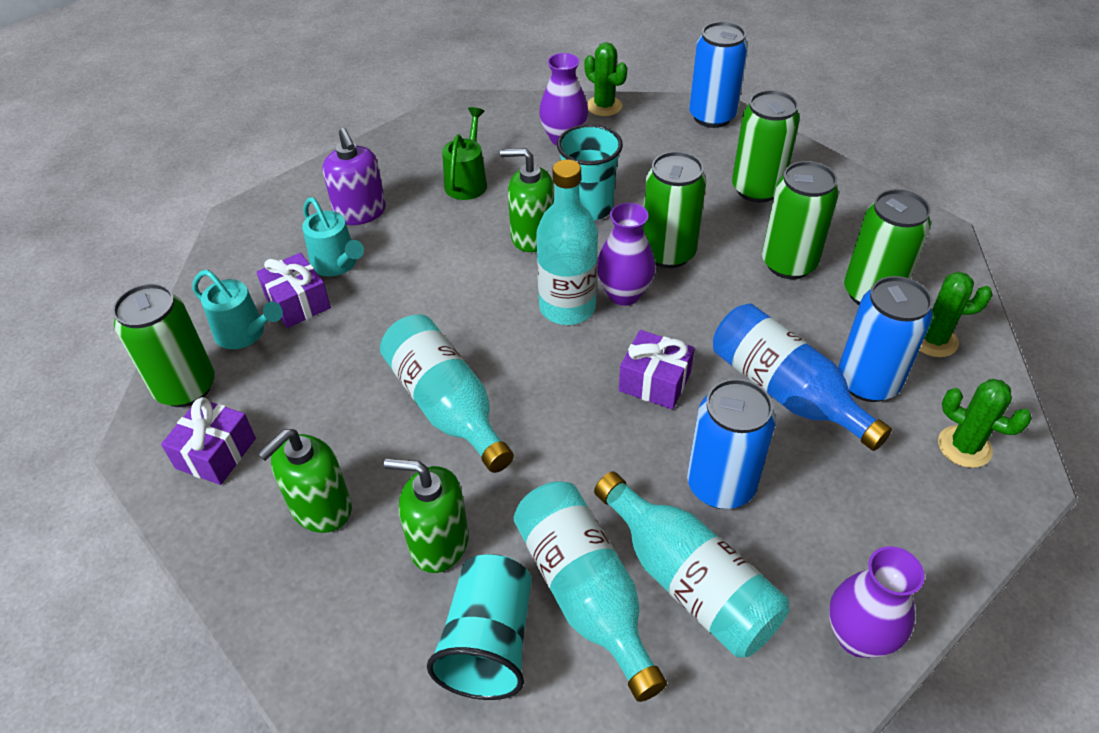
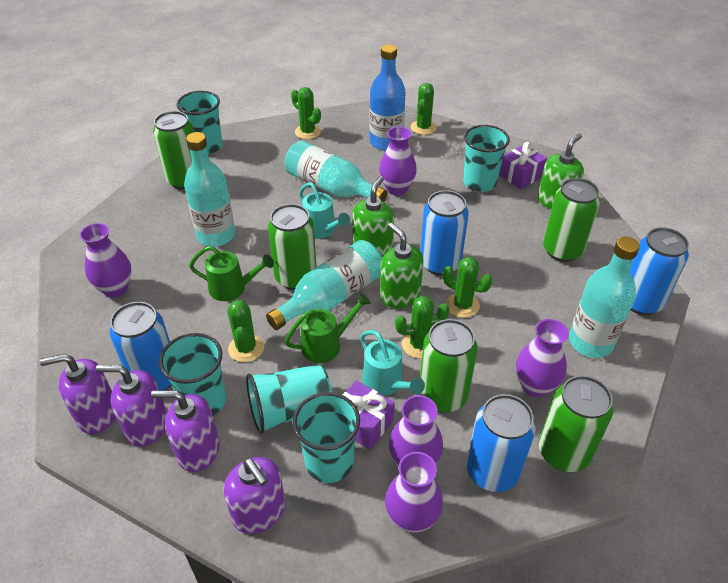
blue can: 3 -> 4
green cactus: 3 -> 5
green watering can: 1 -> 2
purple gift: 3 -> 2
purple soap dispenser: 1 -> 4
purple vase: 3 -> 5
turquoise cup: 2 -> 5

